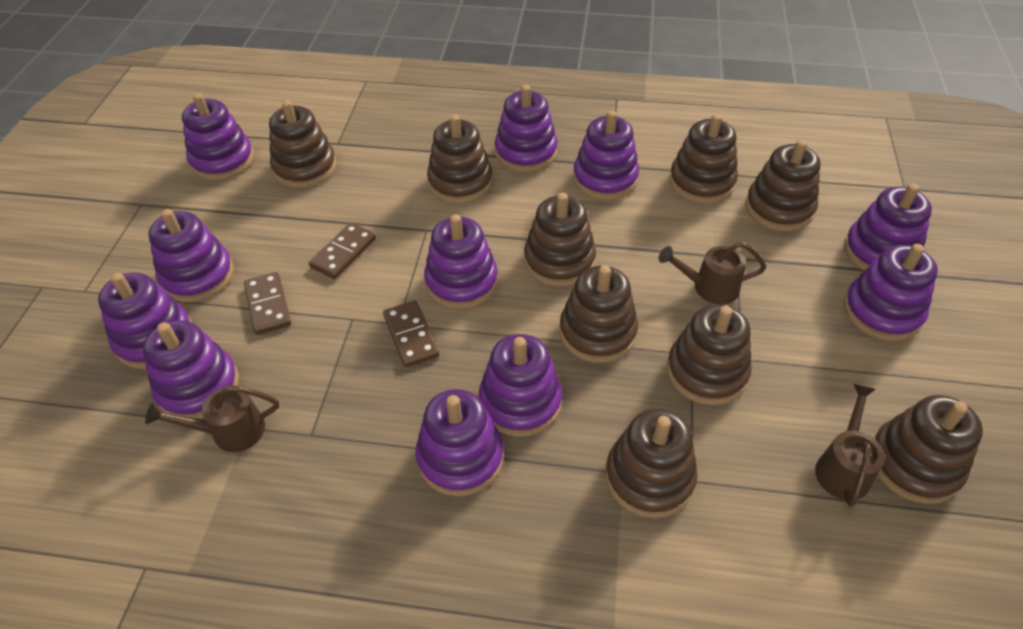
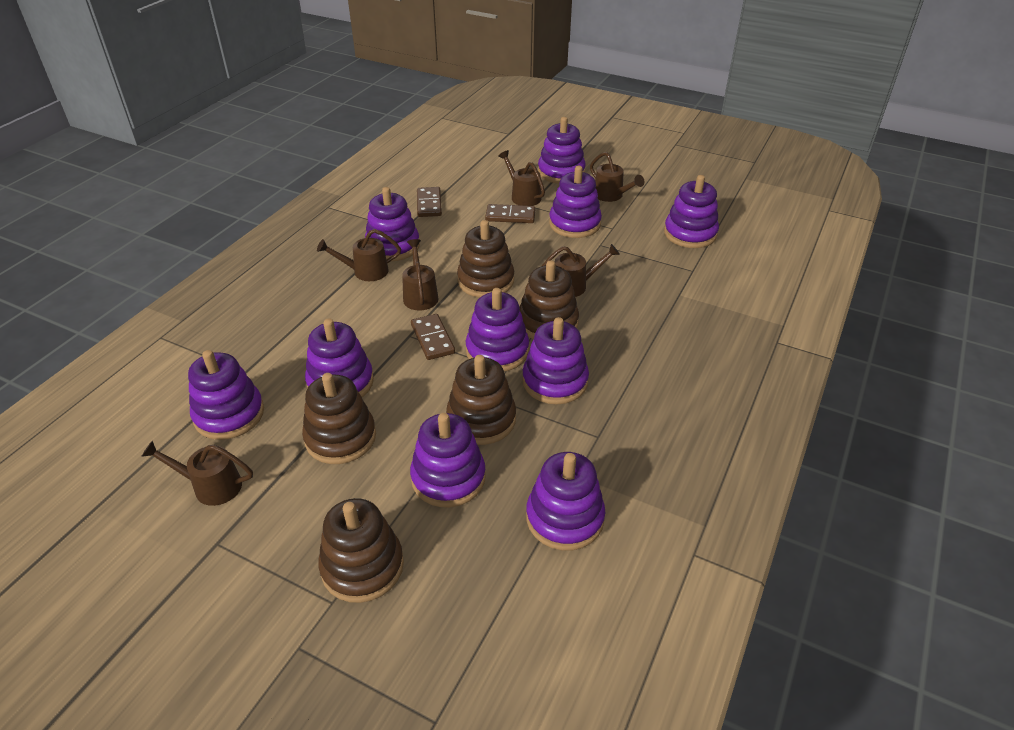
brown stacking toy: 9 -> 5
brown watering can: 3 -> 6
purple stacking toy: 11 -> 10

